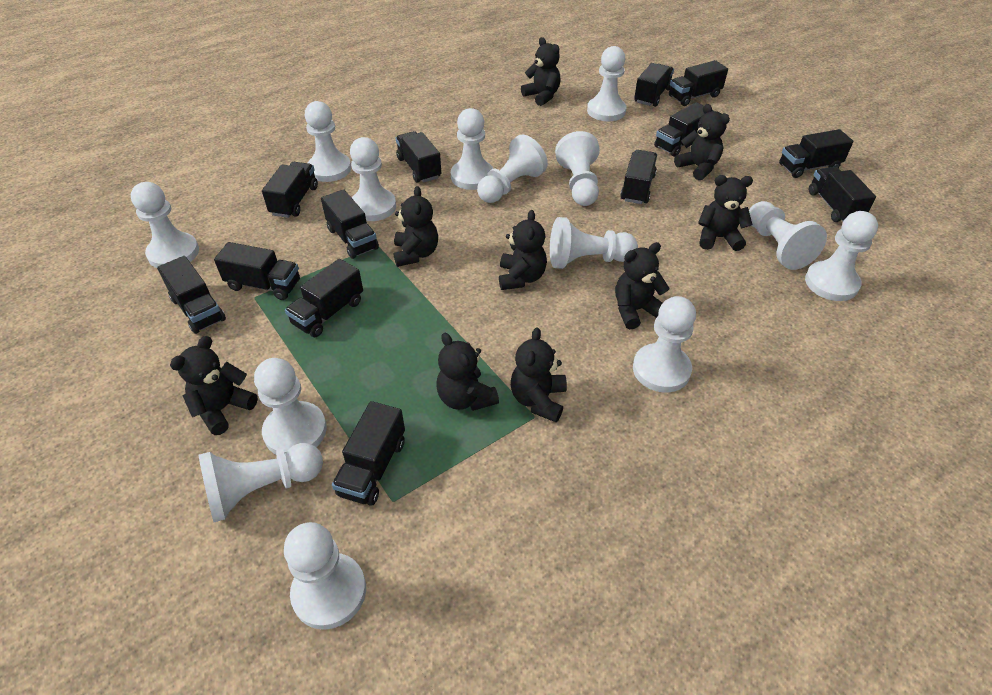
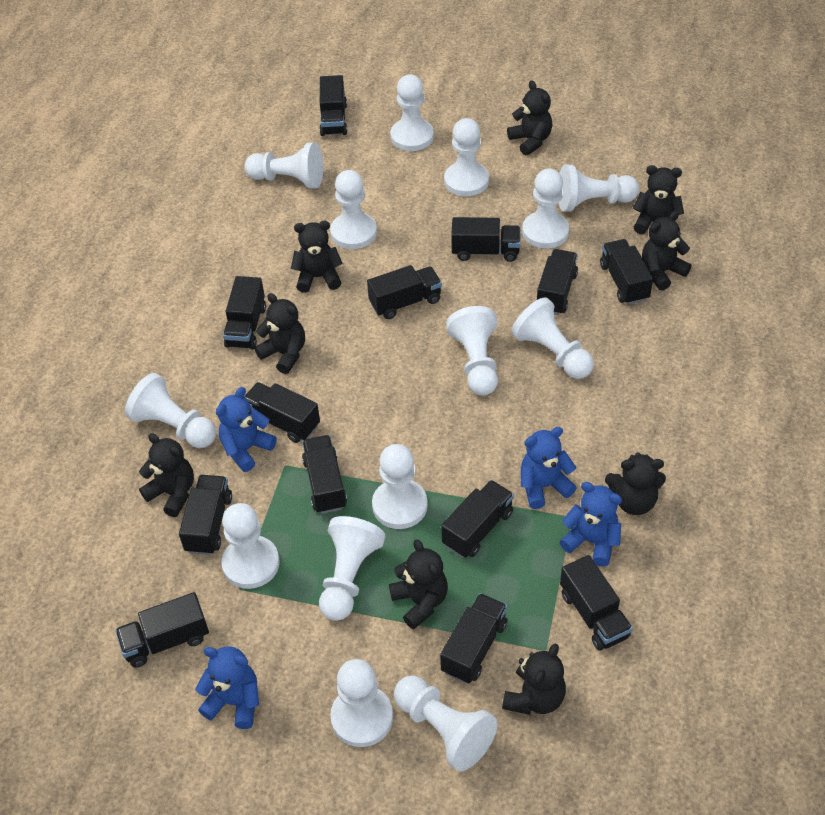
blue teddy bear: 0 -> 4

